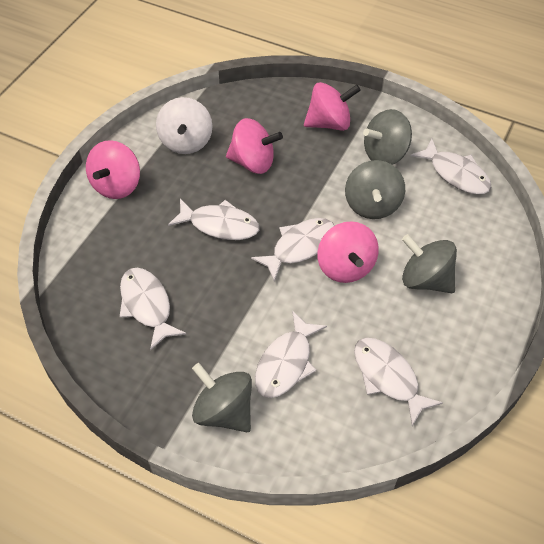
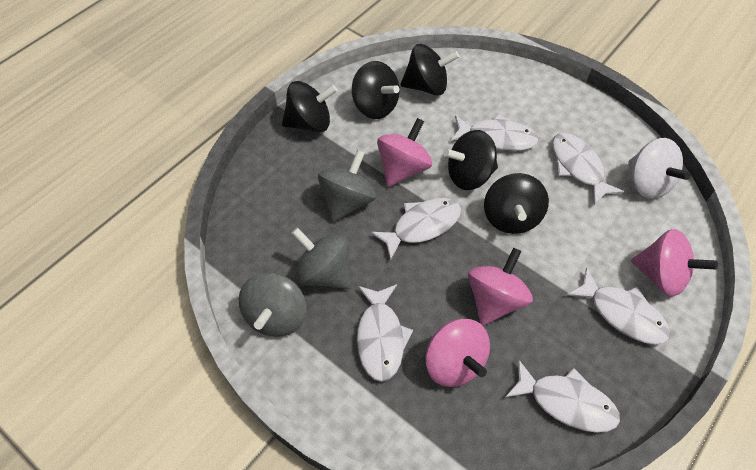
black spinning top: 0 -> 5
grey spinning top: 4 -> 3

